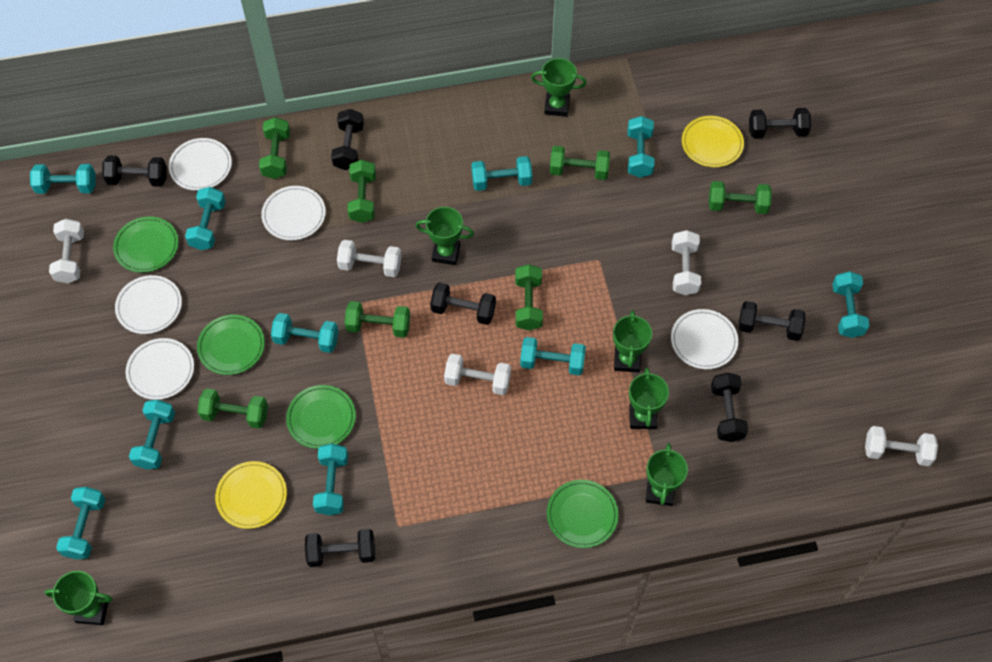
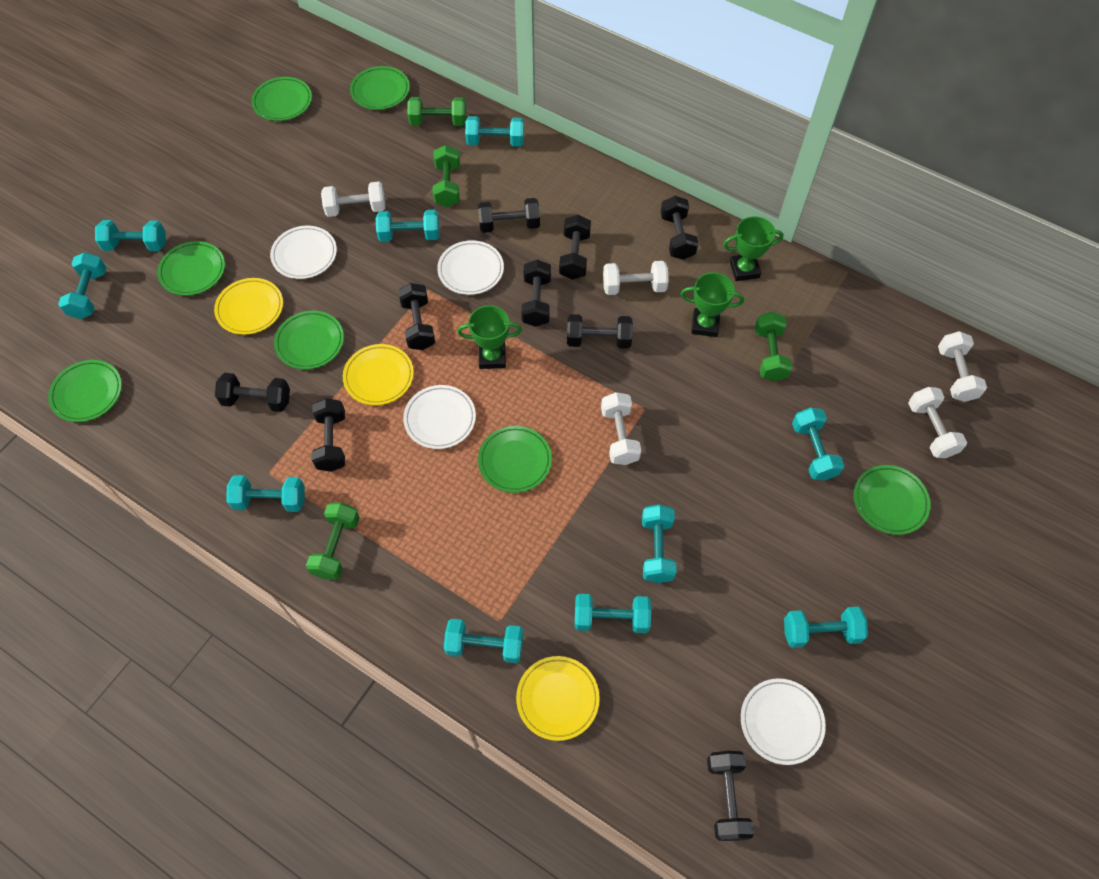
black dumbbell: 7 -> 9
green dumbbell: 7 -> 4
green plate: 4 -> 7
green trophy: 6 -> 3
white plate: 5 -> 4
yellow plate: 2 -> 3

